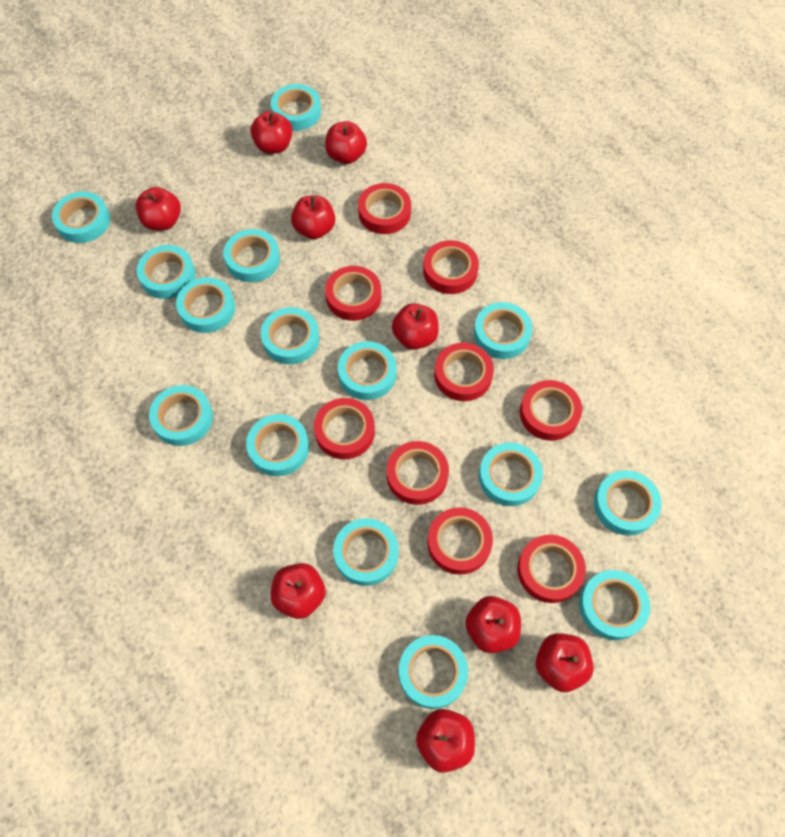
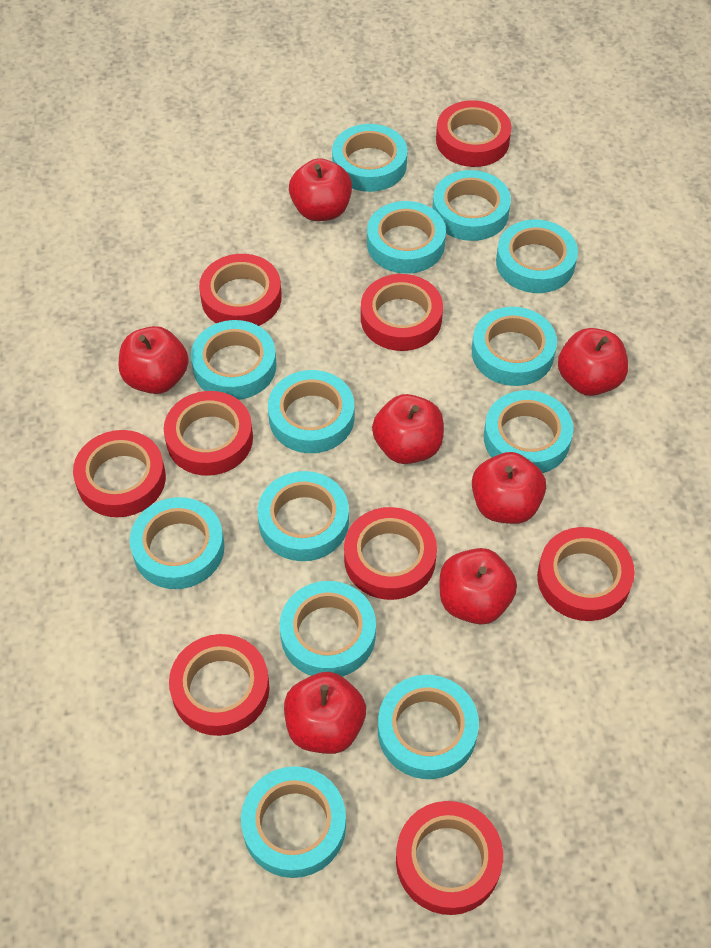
red apple: 9 -> 7
turquoise tape: 15 -> 13

